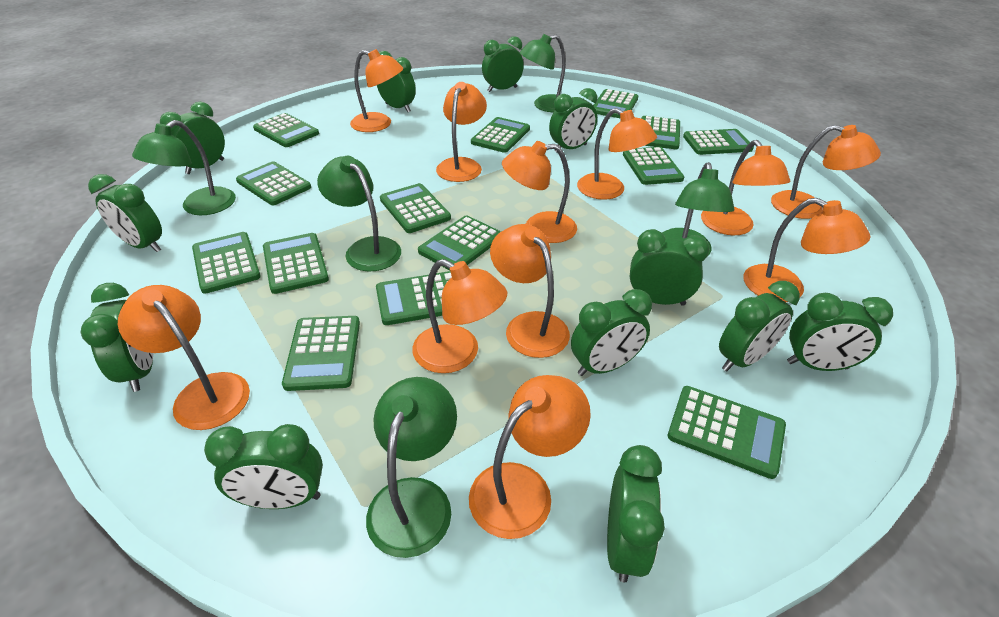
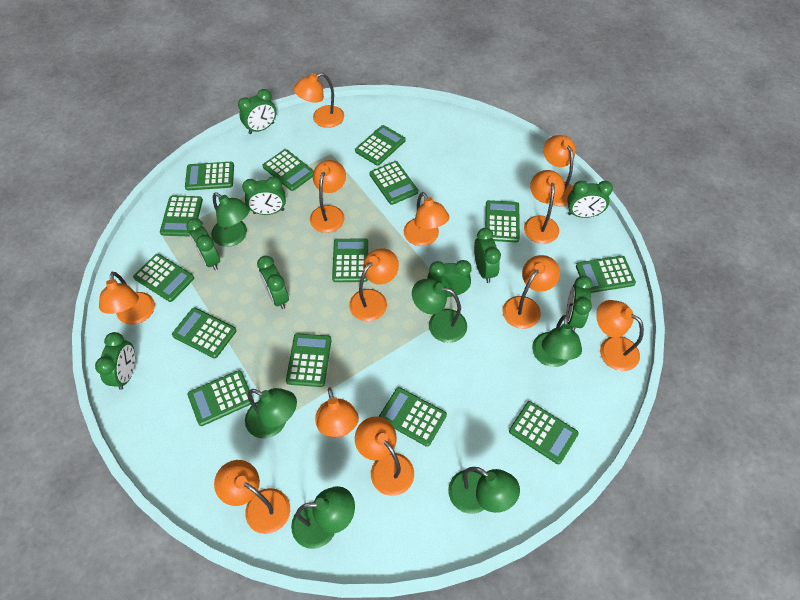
green clock: 12 -> 9
green lamp: 5 -> 6
orange lamp: 11 -> 12

